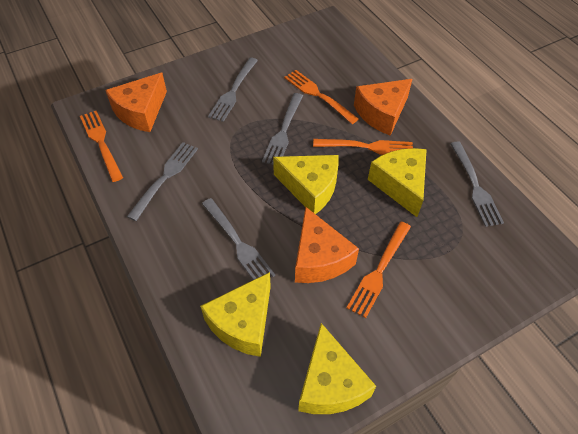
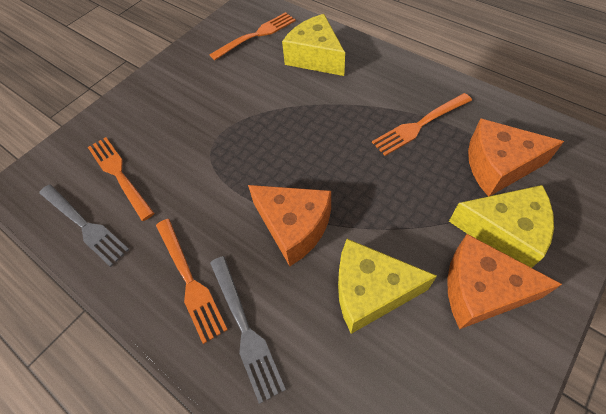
grey fork: 5 -> 2
yellow cheese: 4 -> 3

